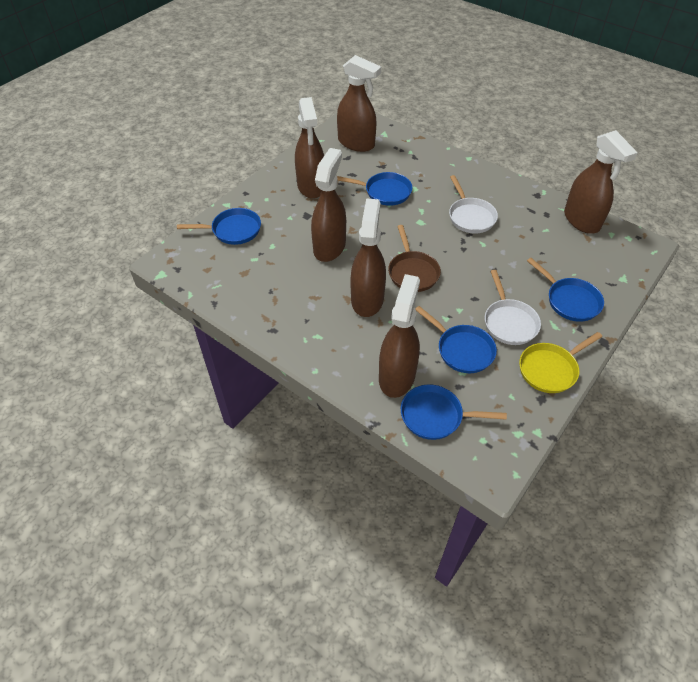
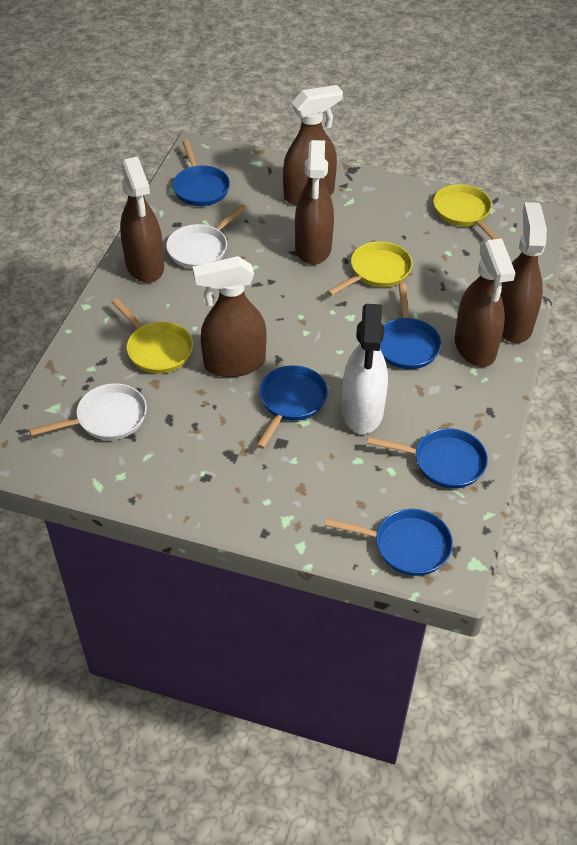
brown pan: 1 -> 0
white spray bottle: 0 -> 1
yellow pan: 1 -> 3

